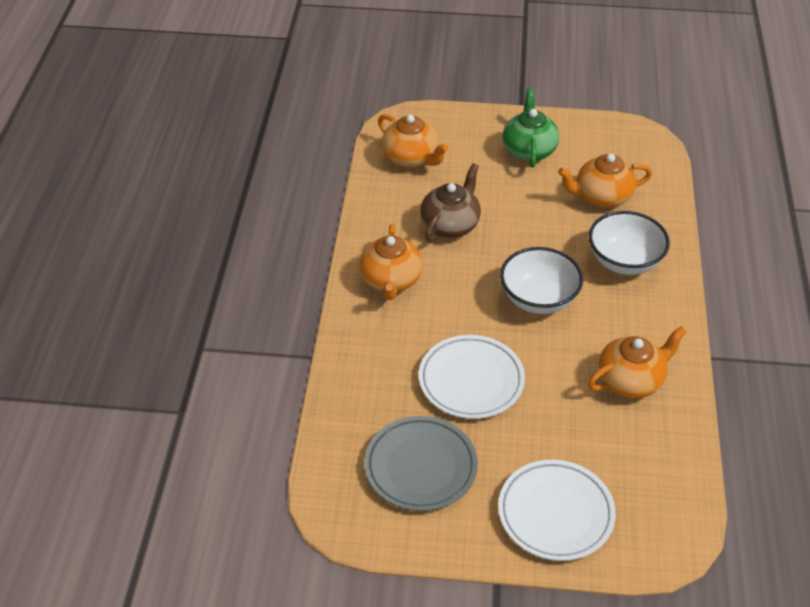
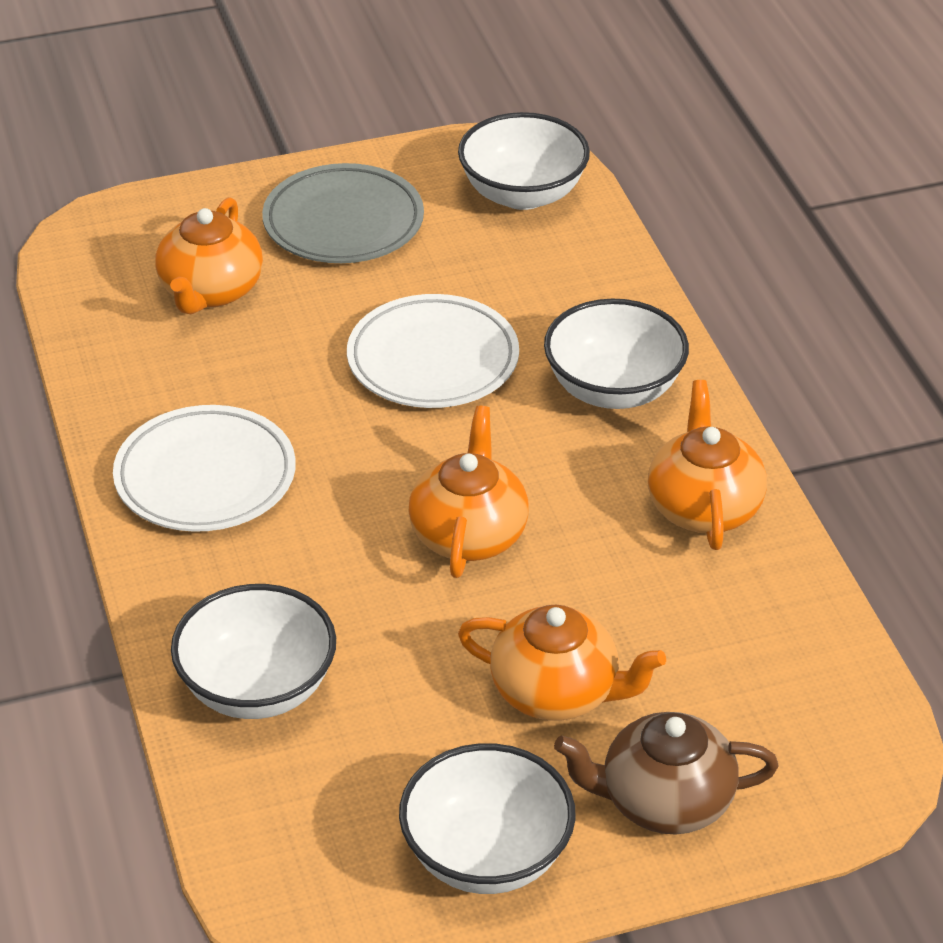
green teapot: 1 -> 0
white bowl: 2 -> 4

